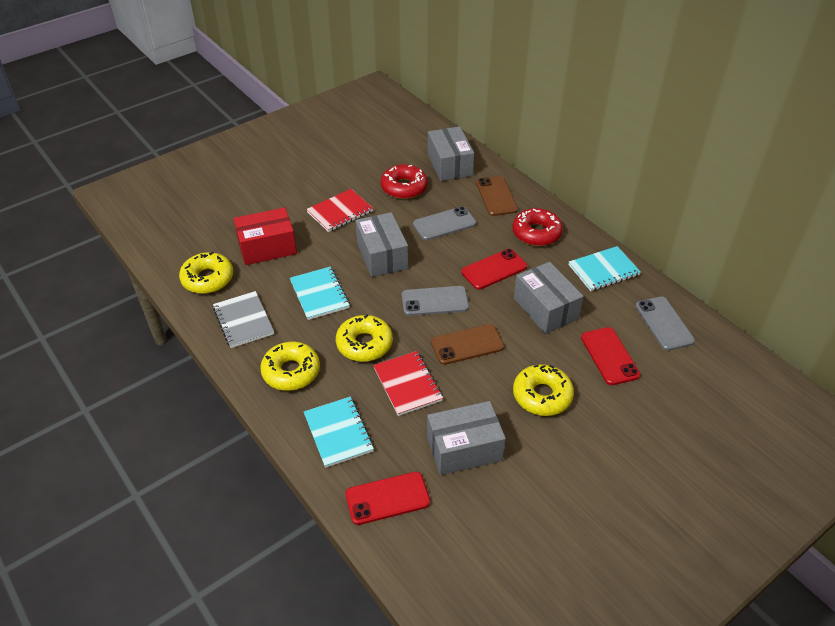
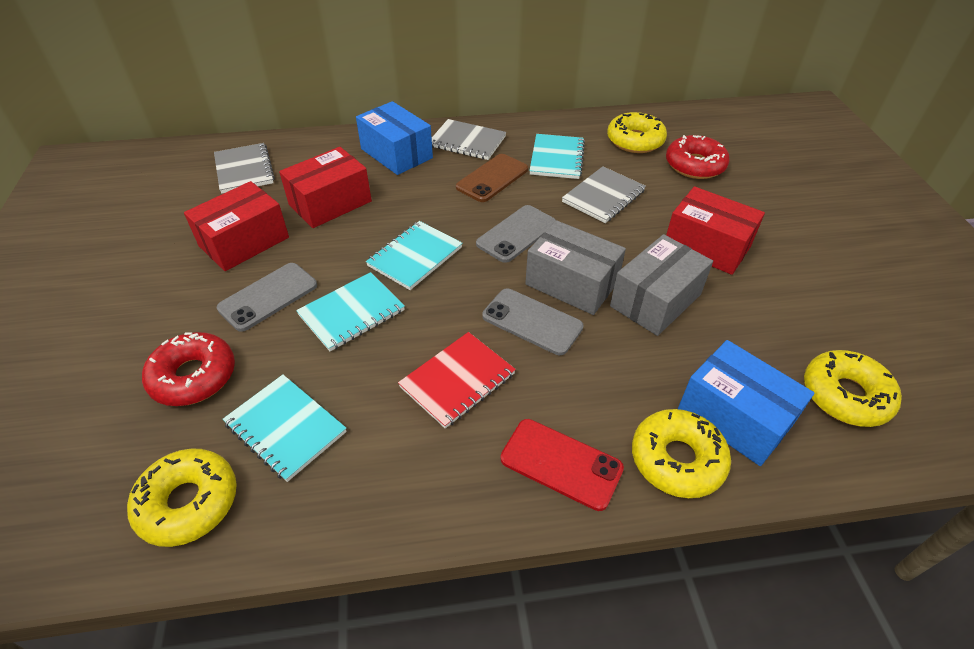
blue box: 0 -> 2
brown phone: 2 -> 1
grey box: 4 -> 2
grey notebook: 1 -> 3
red box: 1 -> 3
red notebook: 2 -> 1
red phone: 3 -> 1
turquoise notebook: 3 -> 4

